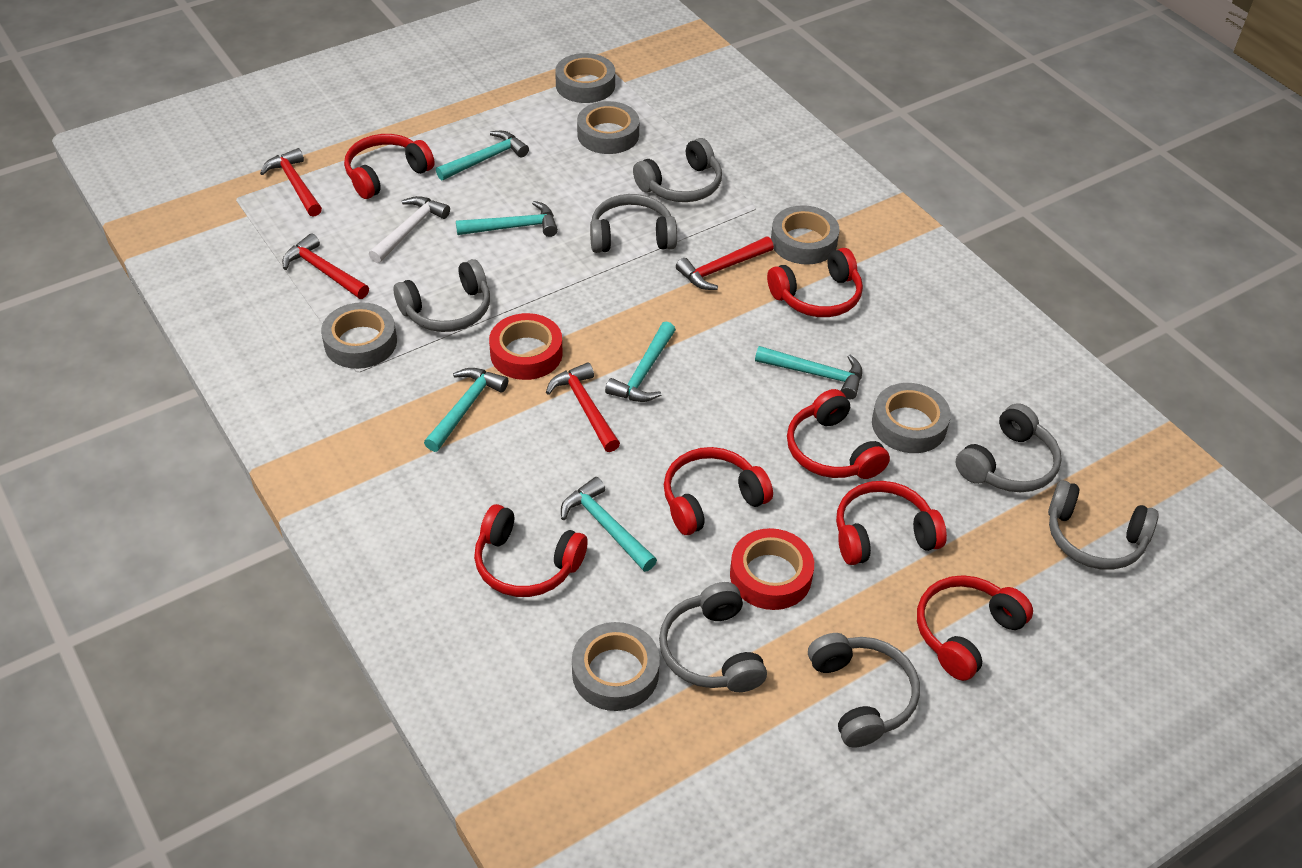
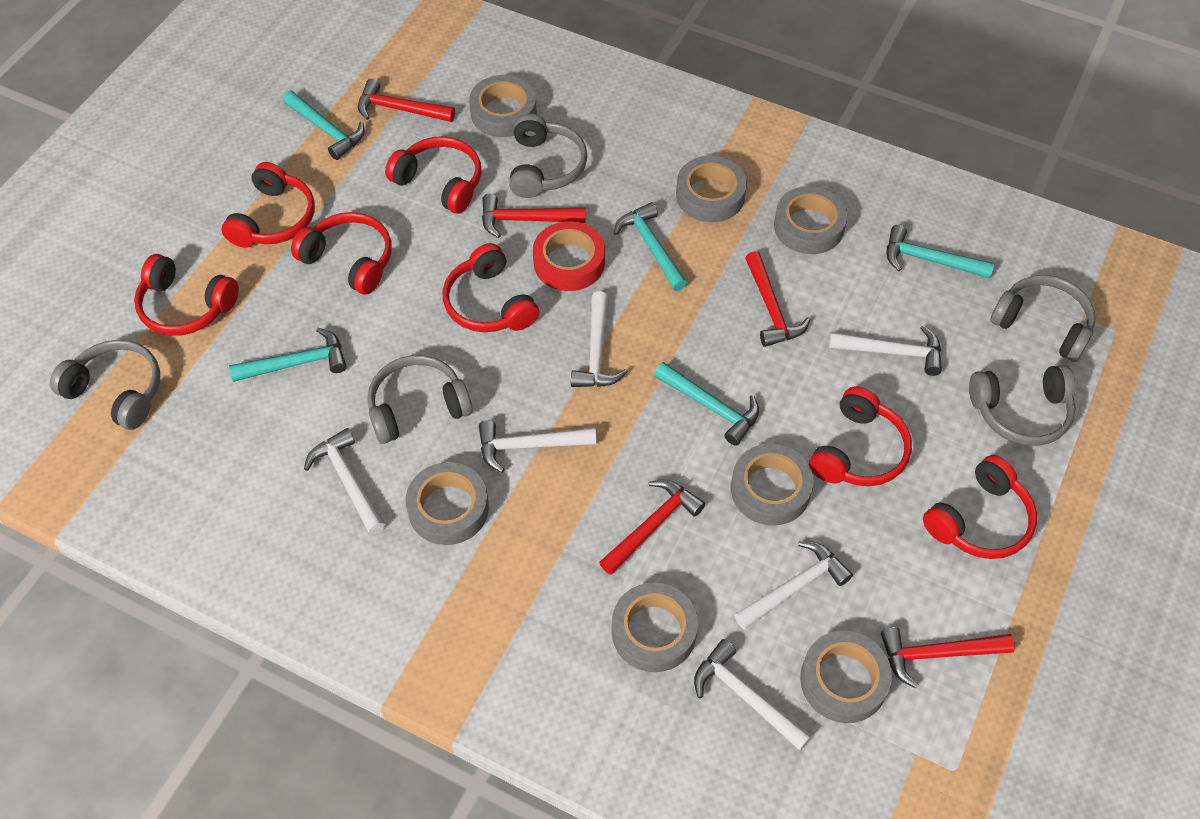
grey headphones: 7 -> 5
grey tape: 6 -> 7
red hammer: 4 -> 5
red tape: 2 -> 1
turquoise hammer: 6 -> 5
white hammer: 1 -> 6

